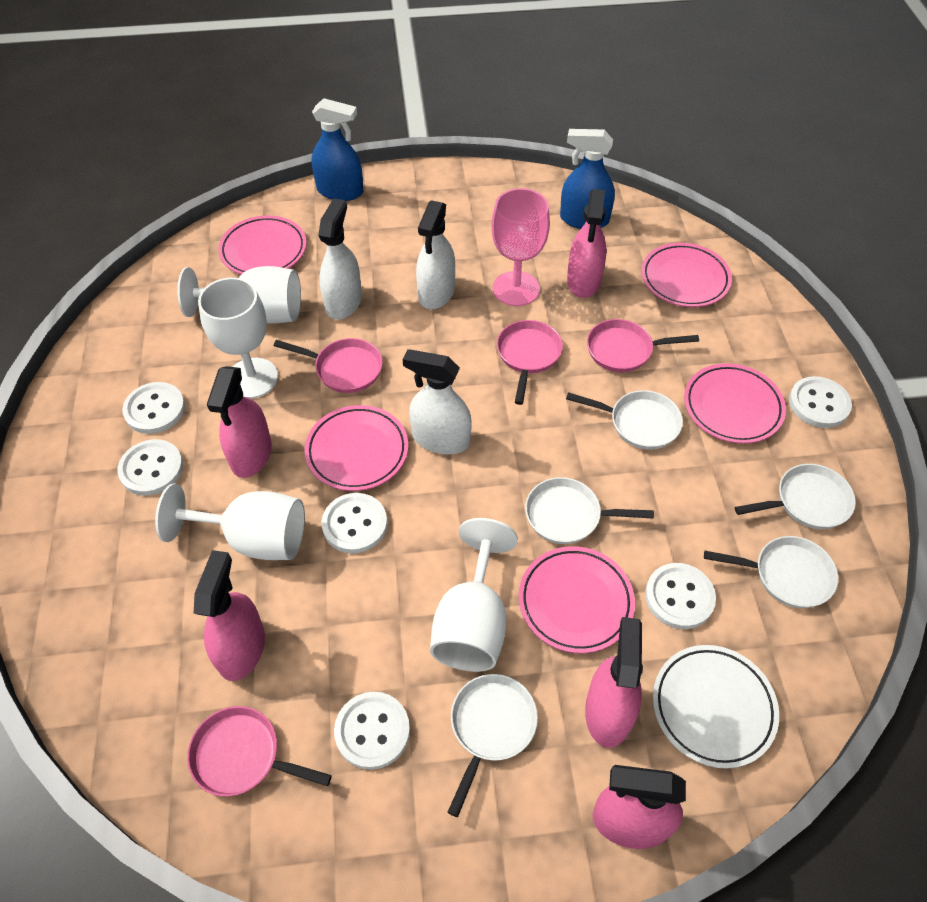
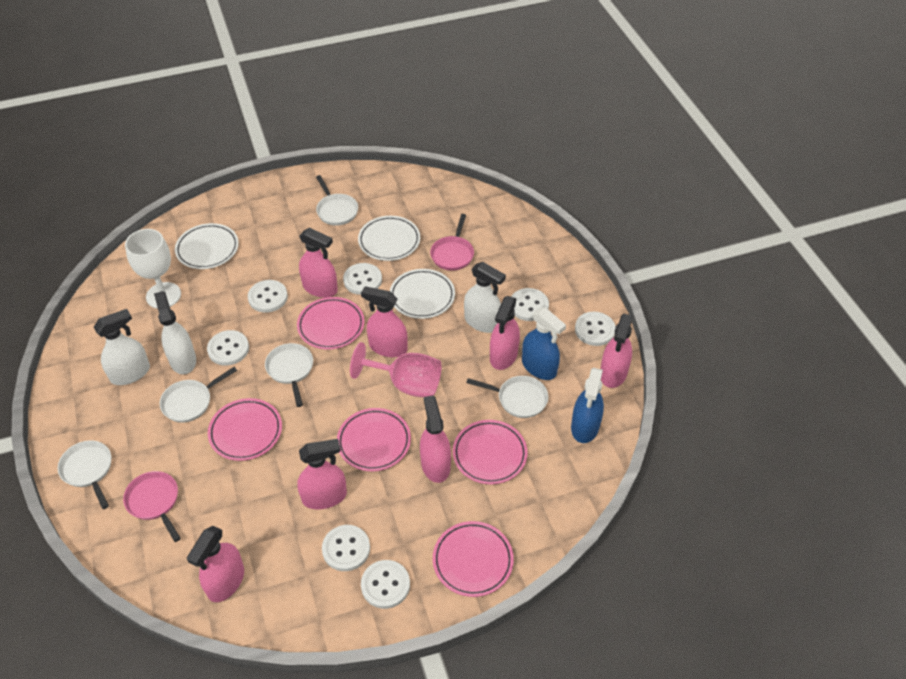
pink pan: 4 -> 2
pink spray bottle: 5 -> 7
white button: 6 -> 7
white goblet: 4 -> 1
white plate: 1 -> 3

